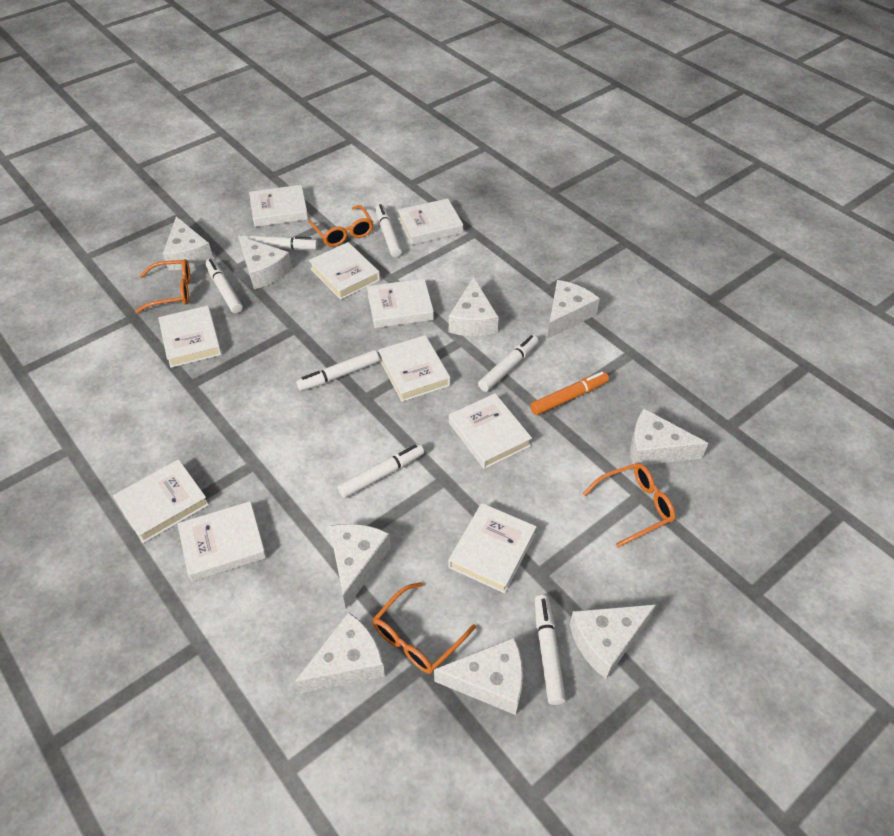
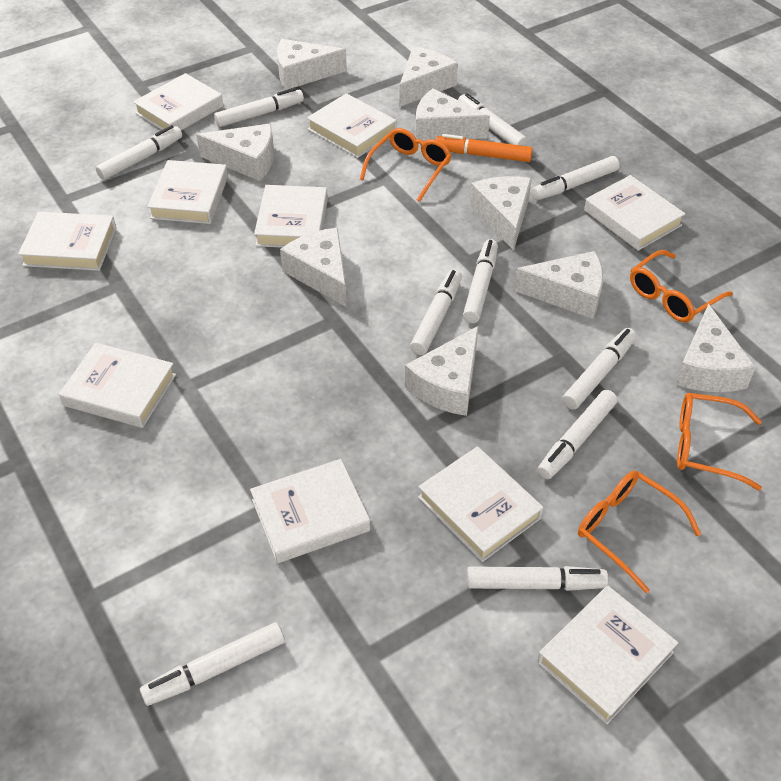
white marker: 7 -> 10

